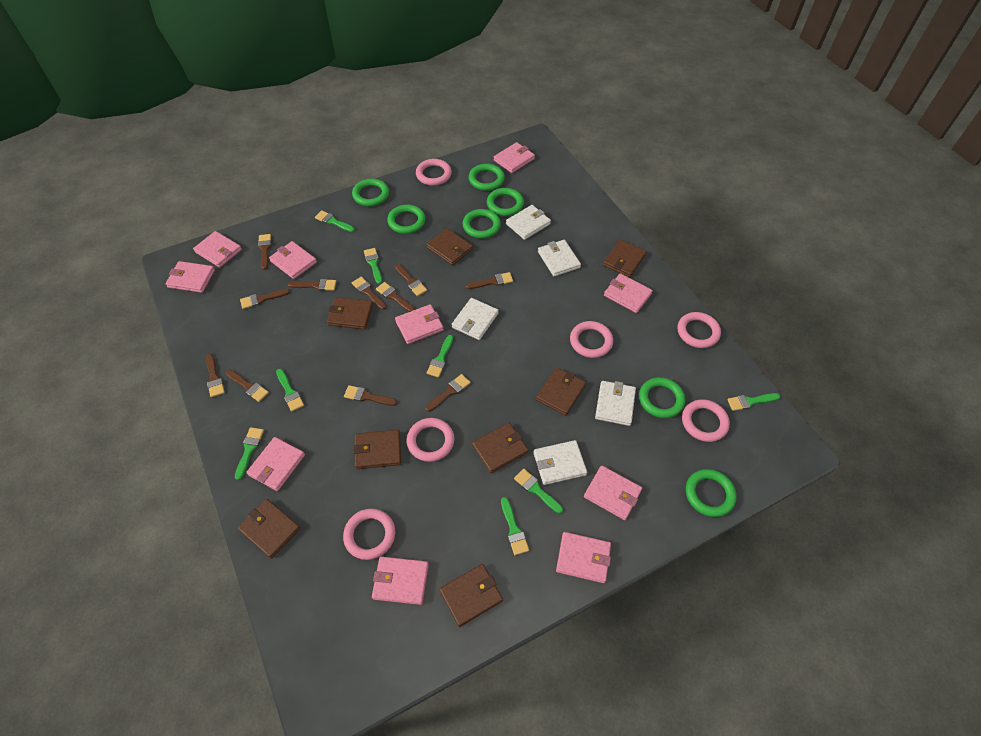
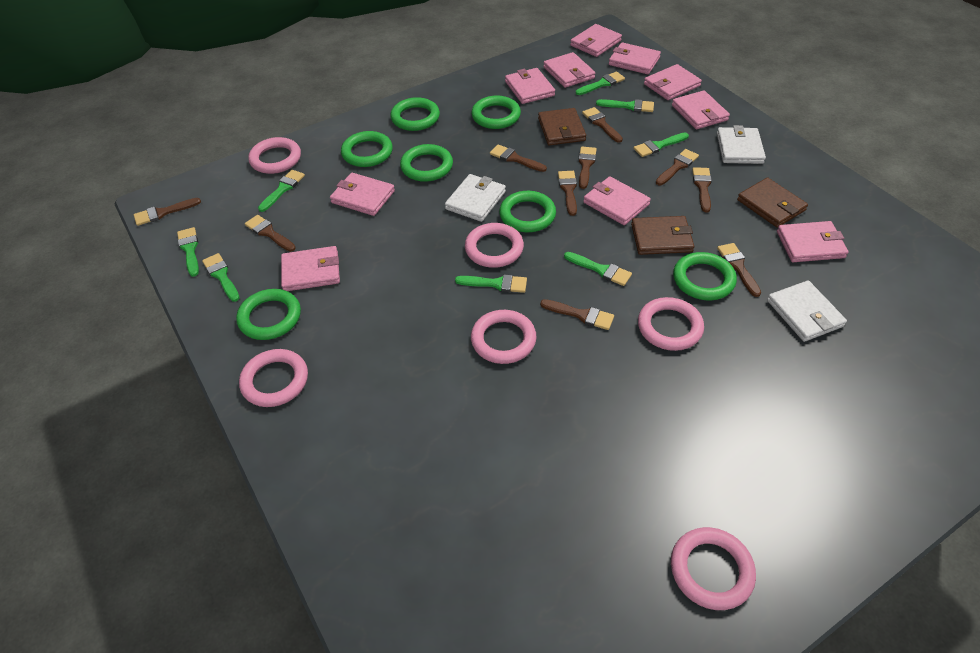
brown brush: 11 -> 10
brown wallet: 8 -> 3
white wallet: 5 -> 3

